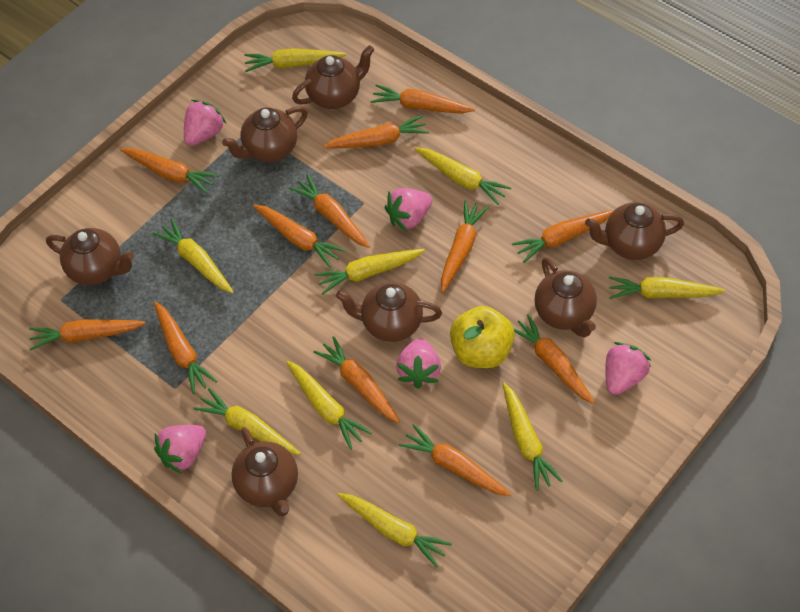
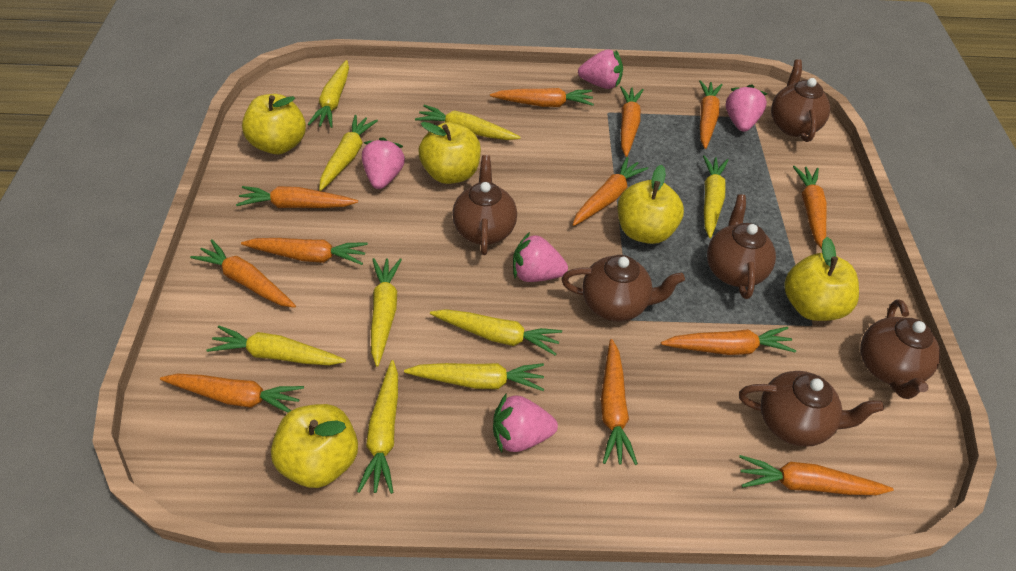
brown teapot: 7 -> 6
yellow apple: 1 -> 5

